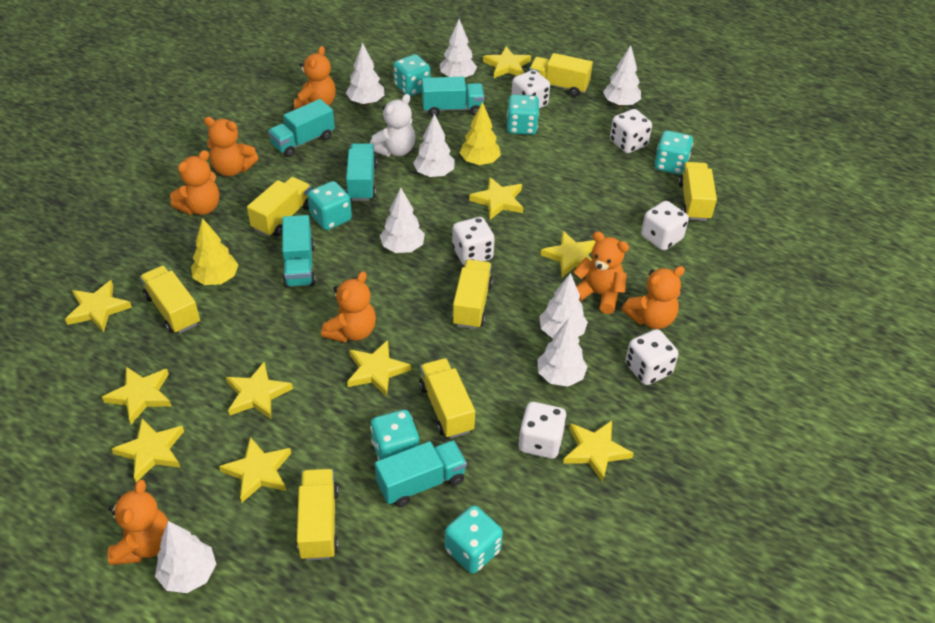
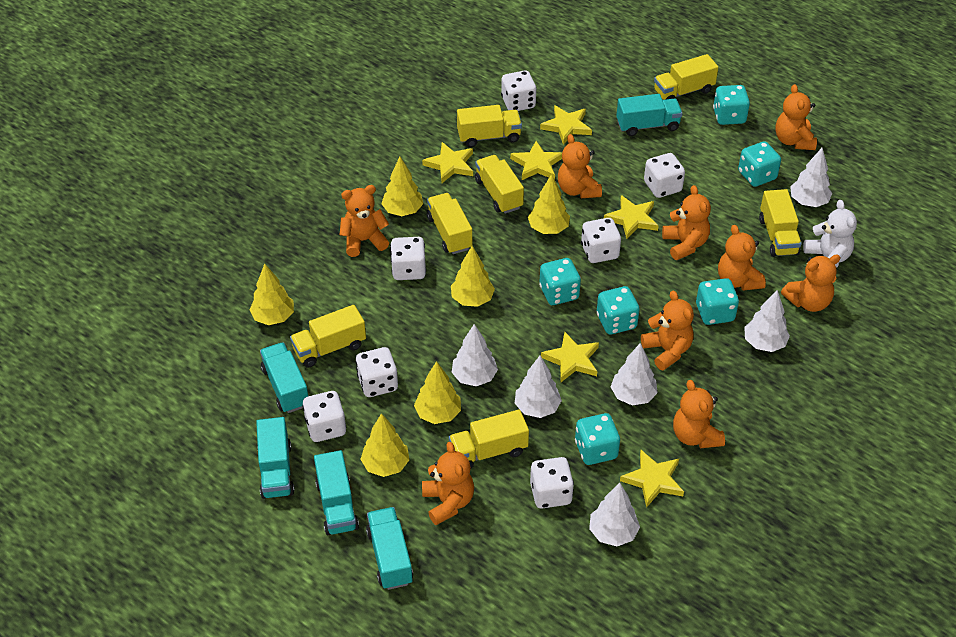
orange teddy bear: 7 -> 9
white dice: 6 -> 7
white tree: 8 -> 6
yellow star: 10 -> 6
yellow tree: 2 -> 6

